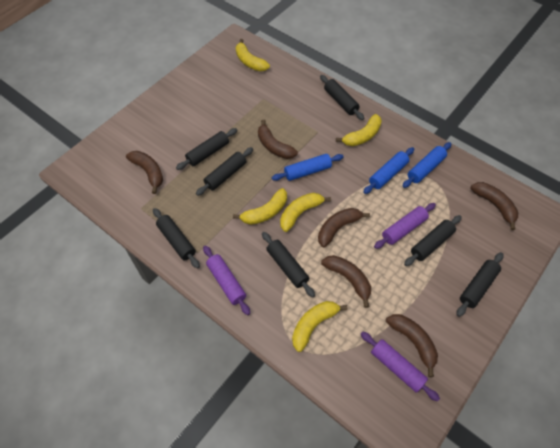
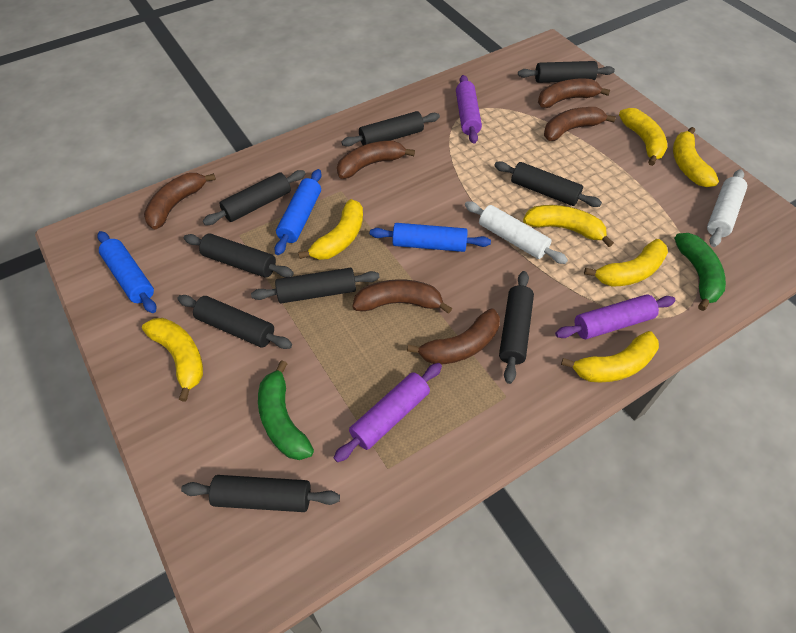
black rolling pin: 7 -> 9
green banana: 0 -> 2
white rolling pin: 0 -> 2
yellow banana: 5 -> 7

